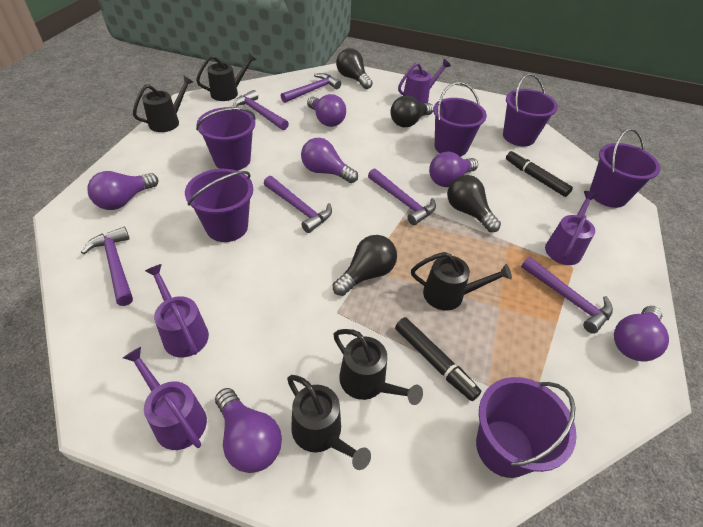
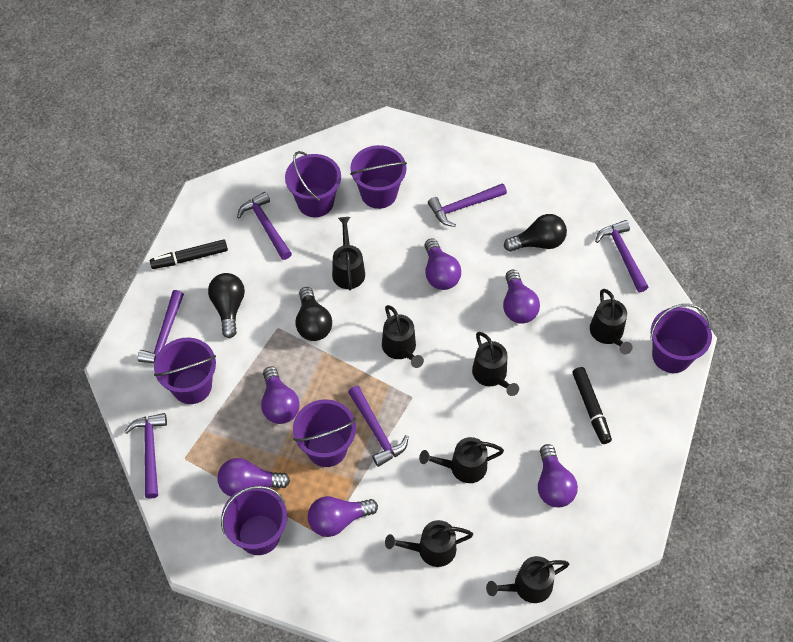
black light bulb: 4 -> 3
black watering can: 5 -> 7
purple watering can: 4 -> 0

